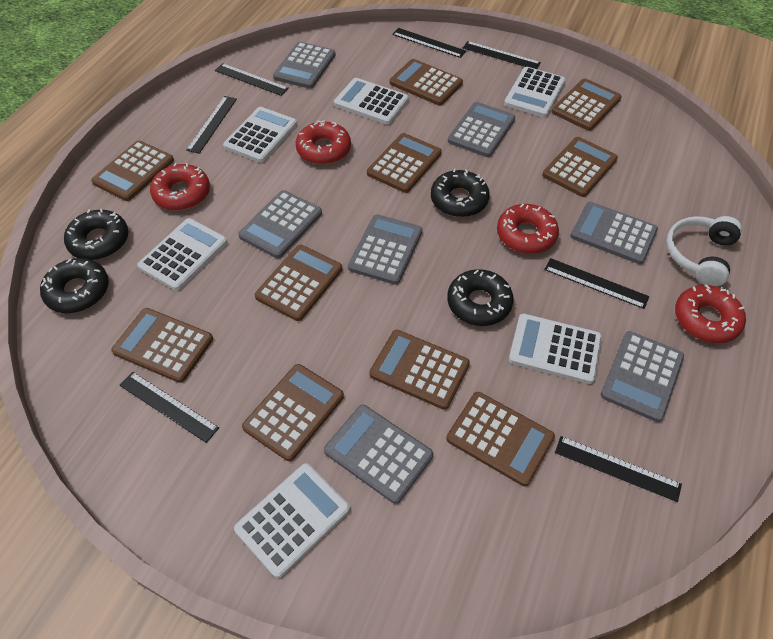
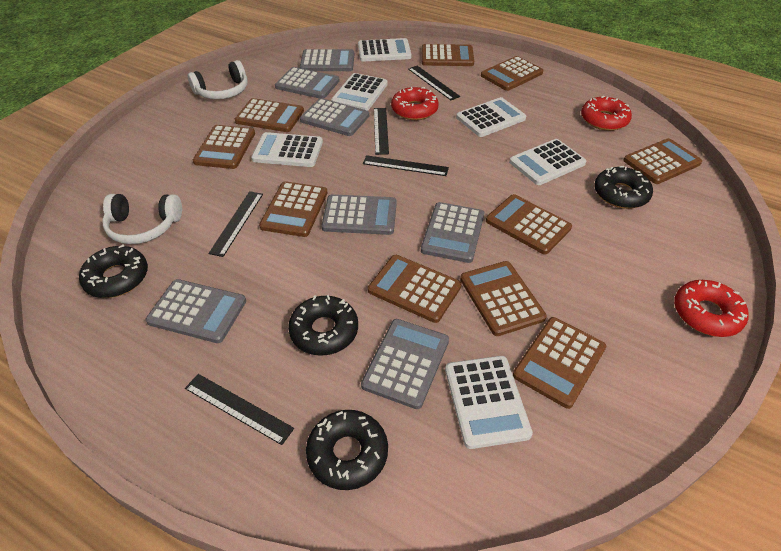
black ruler: 7 -> 5
red donut: 4 -> 3
white headphones: 1 -> 2

